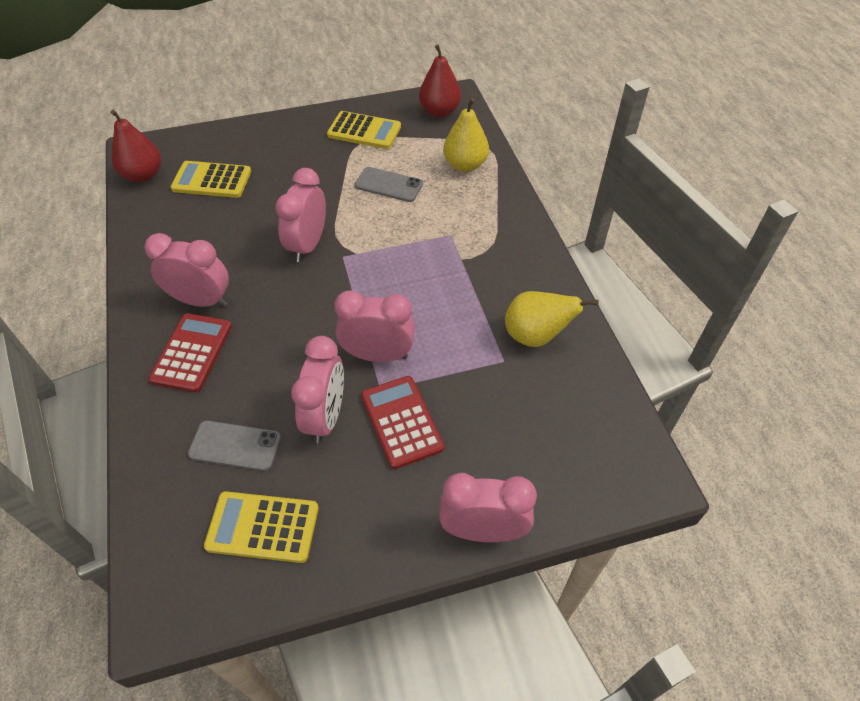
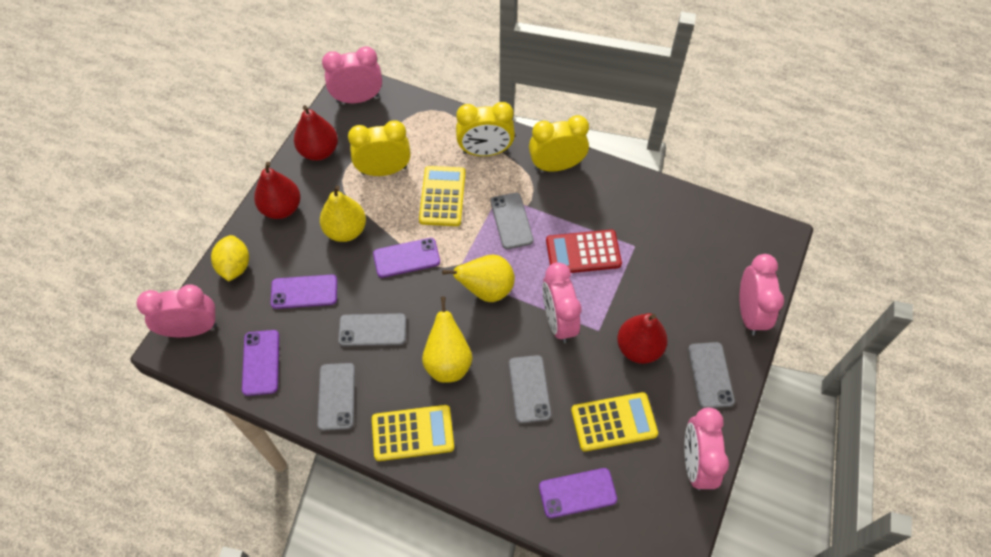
grey phone: 2 -> 5
purple phone: 0 -> 4
red calculator: 2 -> 1
red pear: 2 -> 3
yellow clock: 0 -> 3
yellow lemon: 0 -> 1
yellow pear: 2 -> 3

